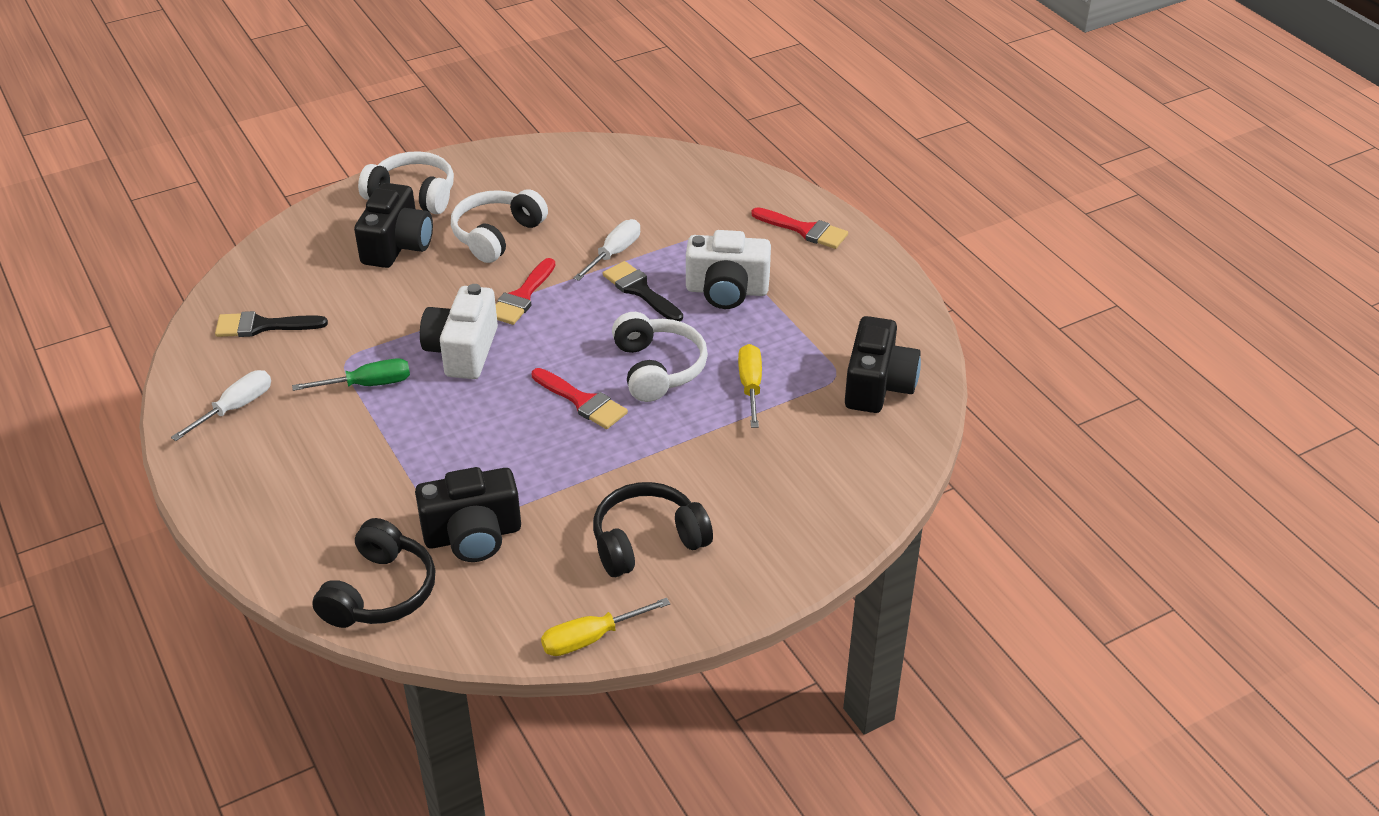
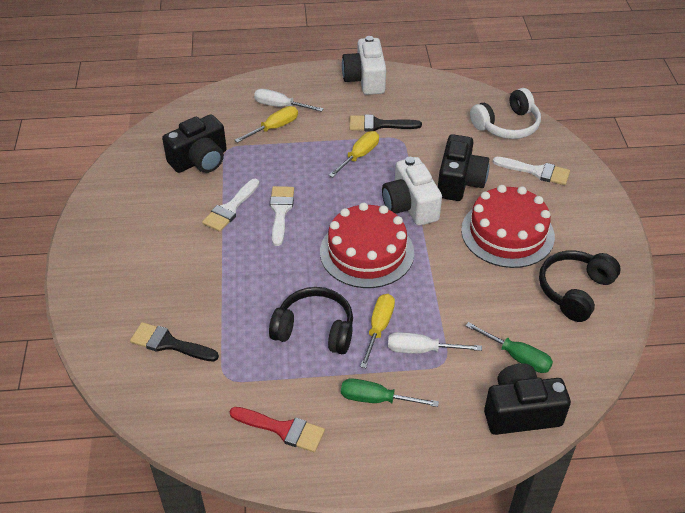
green screwdriver: 1 -> 2
red brush: 3 -> 1
red cake: 0 -> 2
white brush: 0 -> 3
white headphones: 3 -> 1
yellow screwdriver: 2 -> 3

